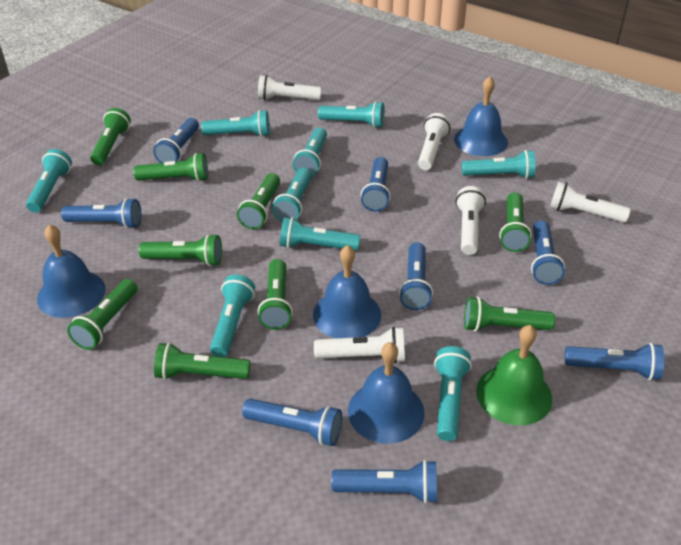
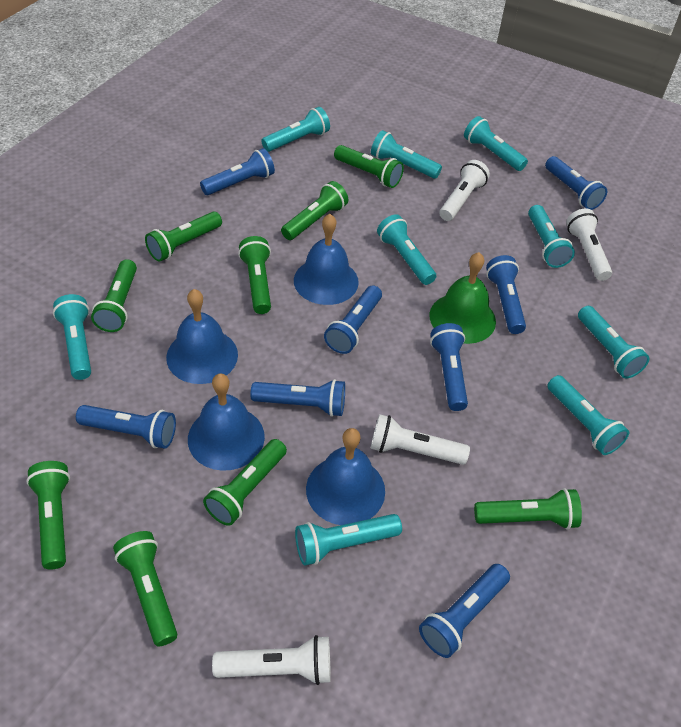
white flashlight: 5 -> 4

